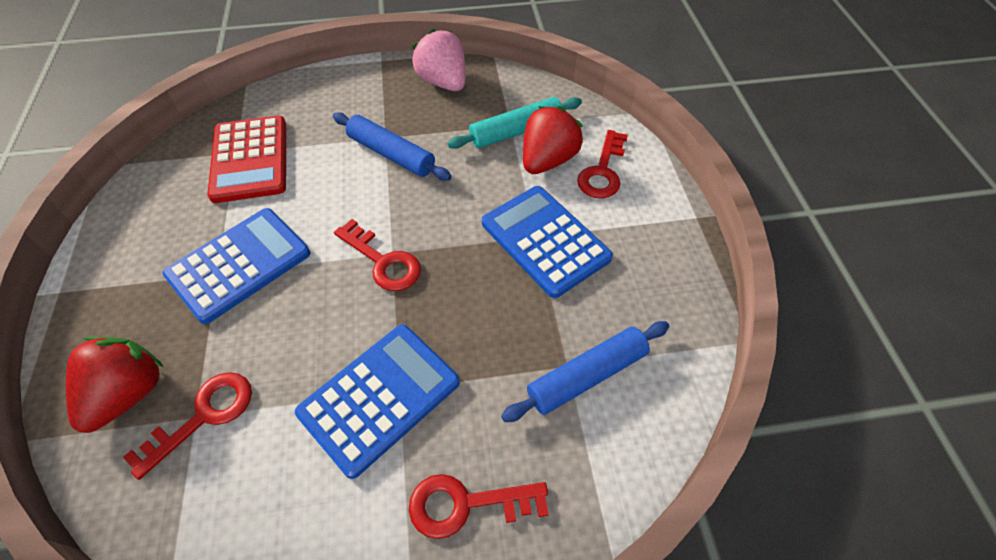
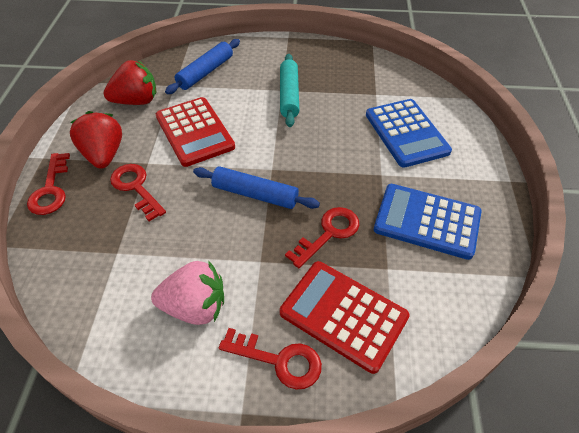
blue calculator: 3 -> 2
red calculator: 1 -> 2

